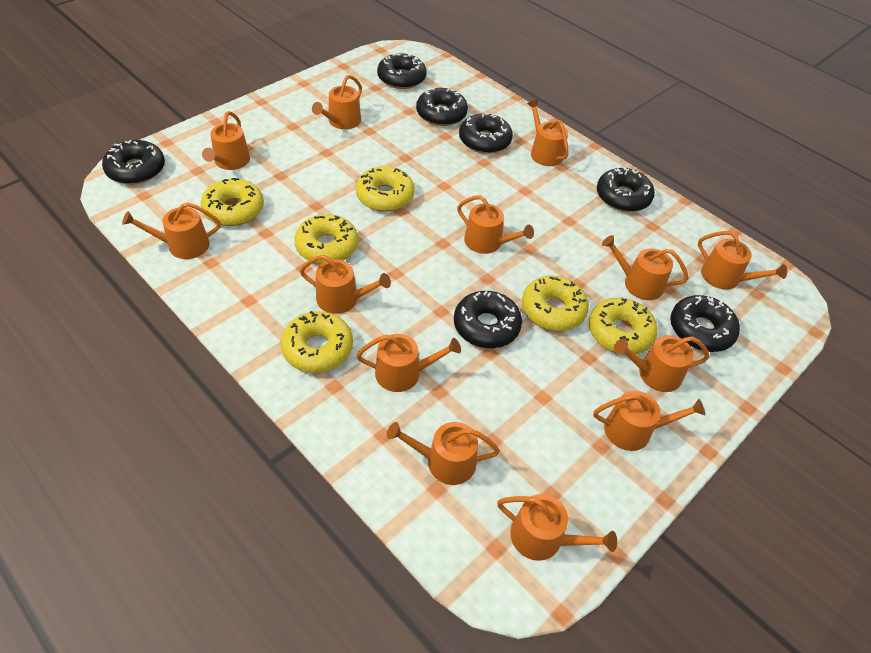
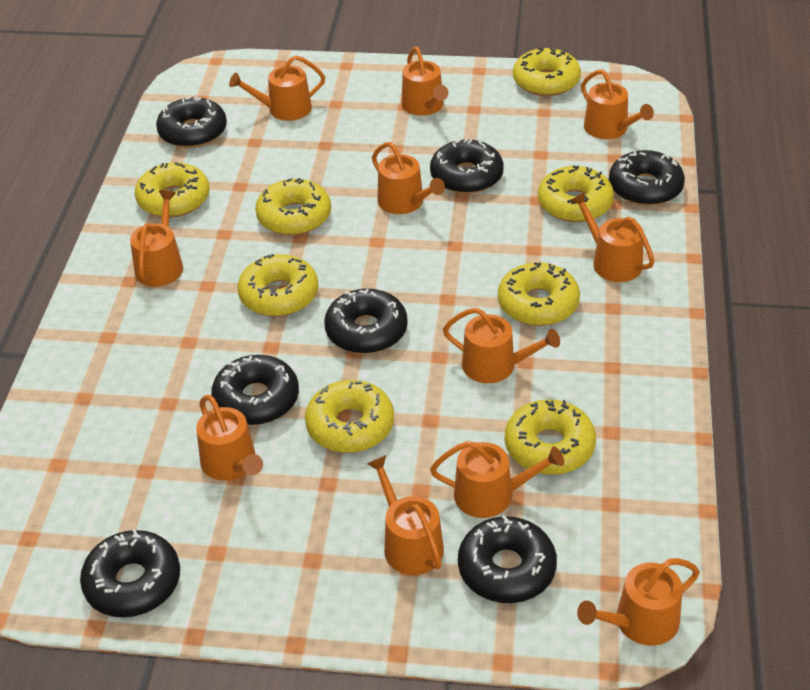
orange watering can: 13 -> 11
yellow donut: 6 -> 8

